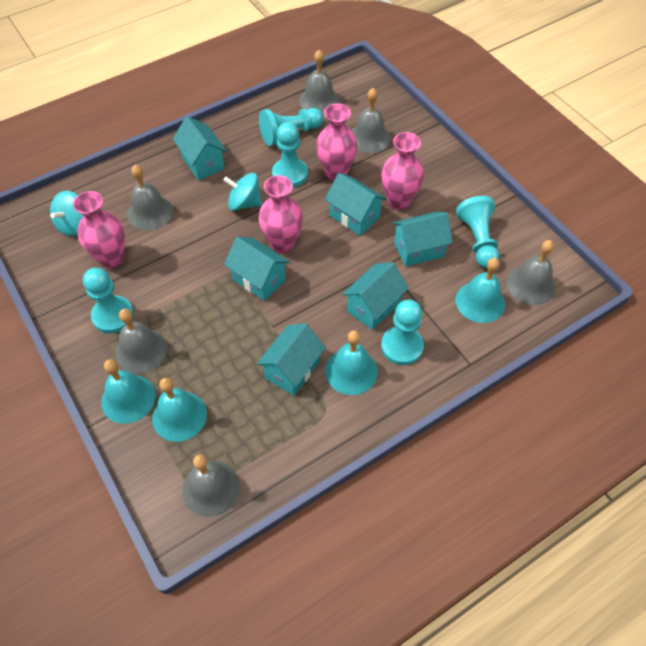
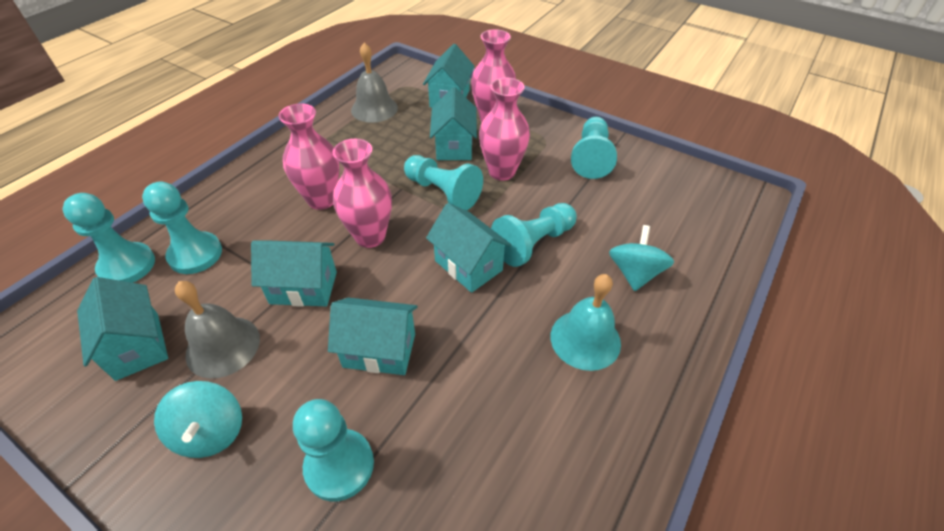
grey bell: 6 -> 2
turquoise bell: 4 -> 1
turquoise pawn: 5 -> 6

